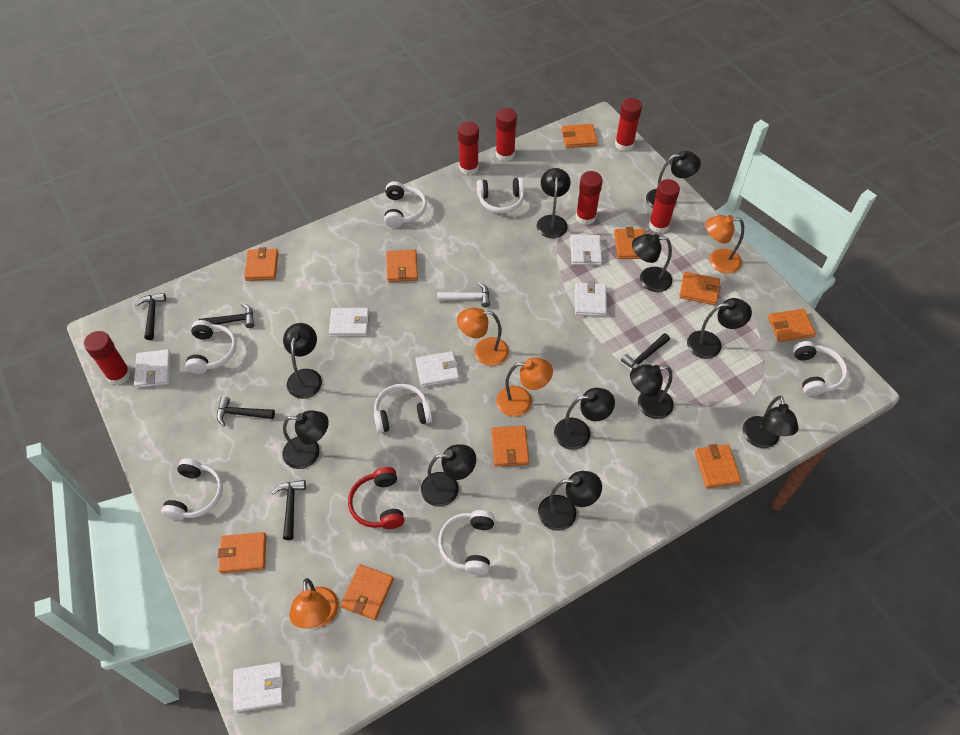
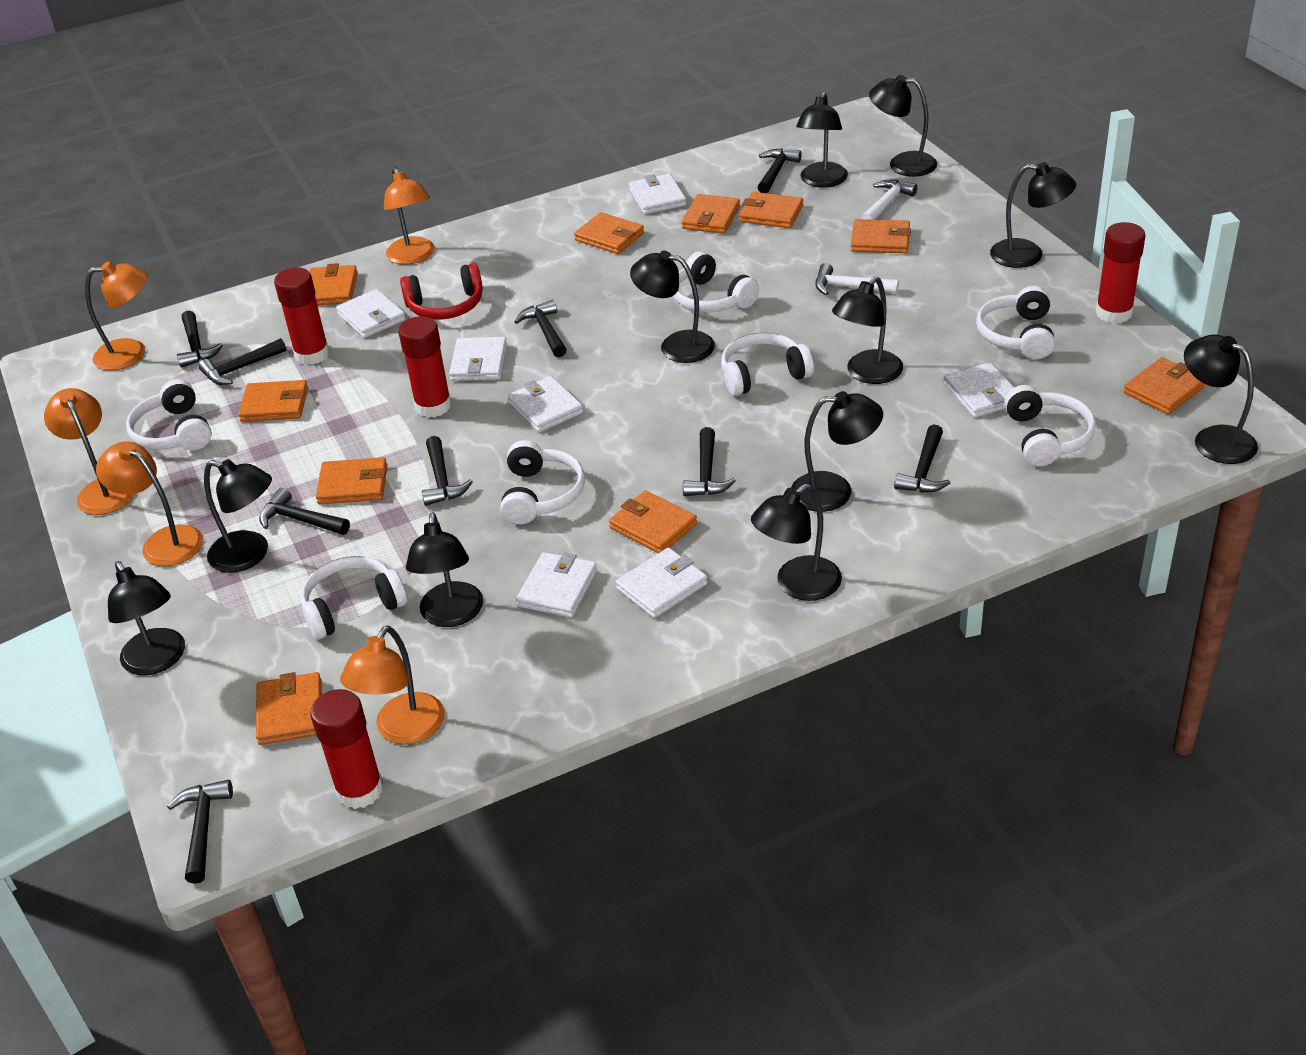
black hammer: 5 -> 9
orange lamp: 4 -> 5
red glue stick: 6 -> 4
white hammer: 1 -> 2
white wallet: 6 -> 7

